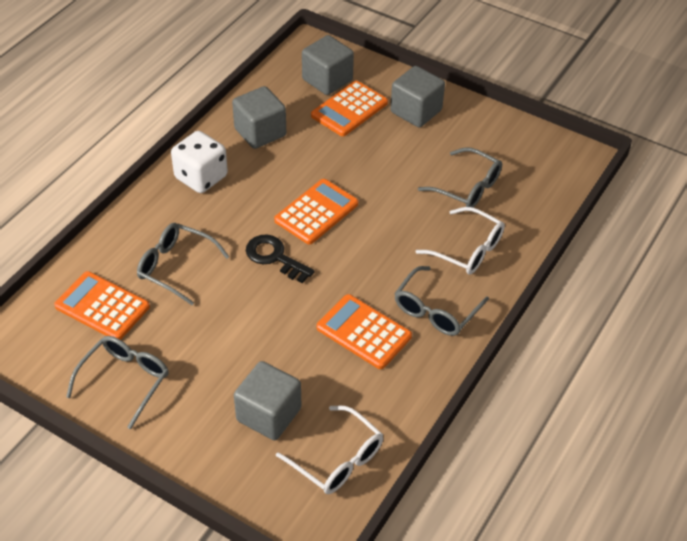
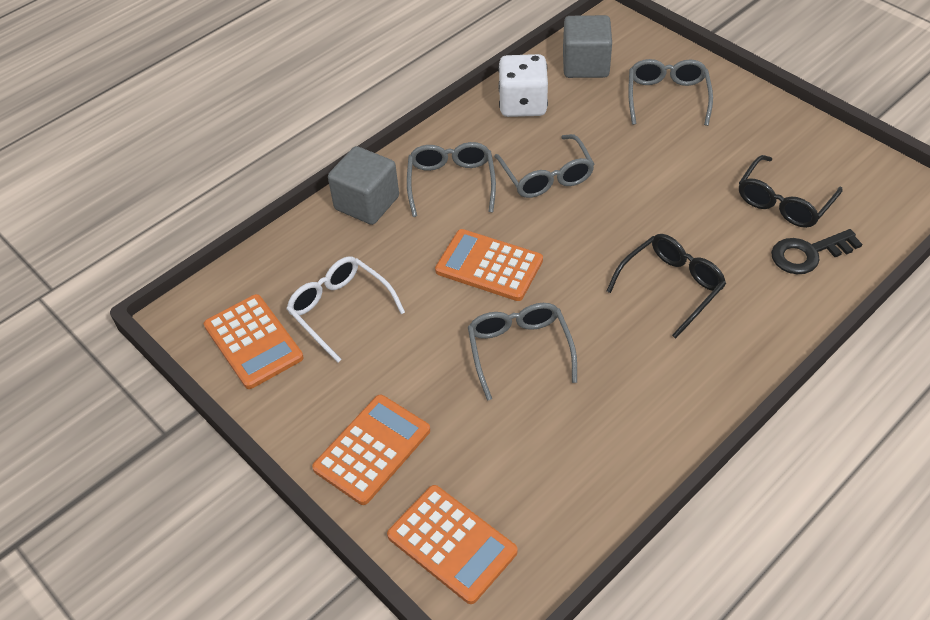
black glasses: 0 -> 2
grey cube: 4 -> 2
white glasses: 2 -> 1

